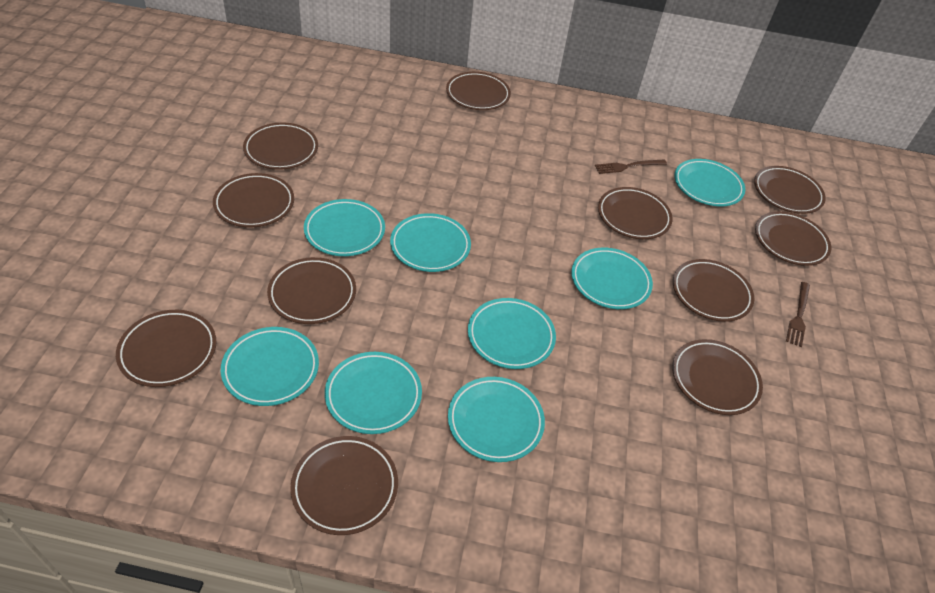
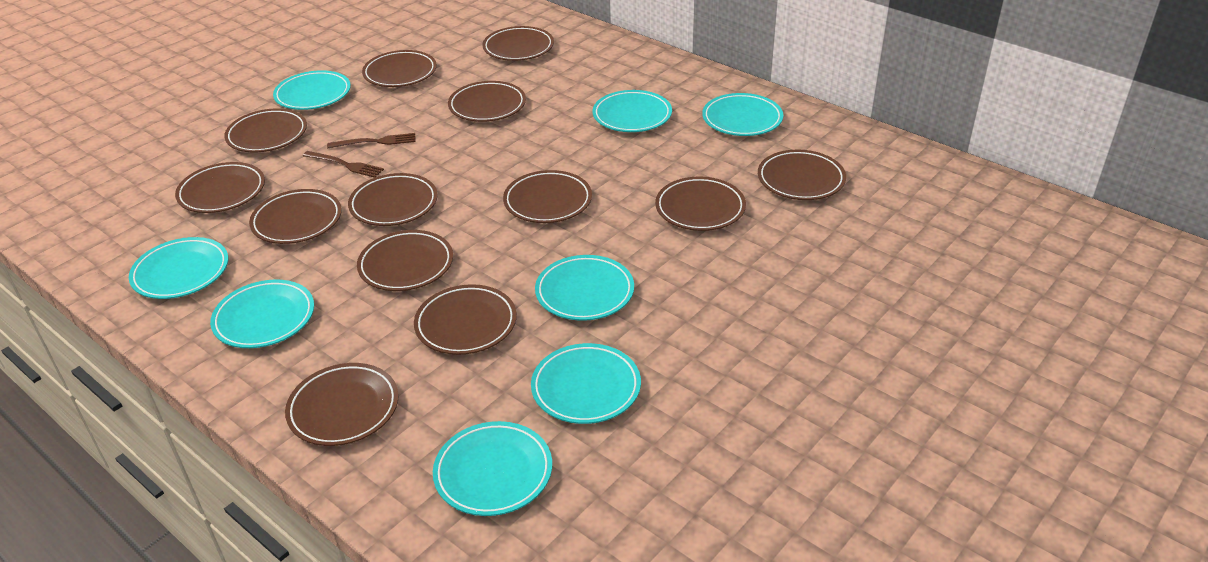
brown plate: 11 -> 13

